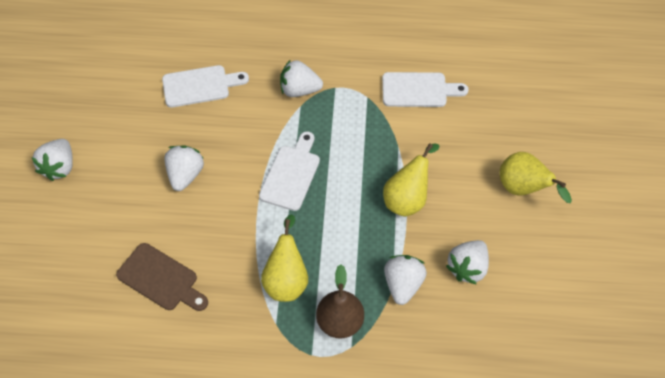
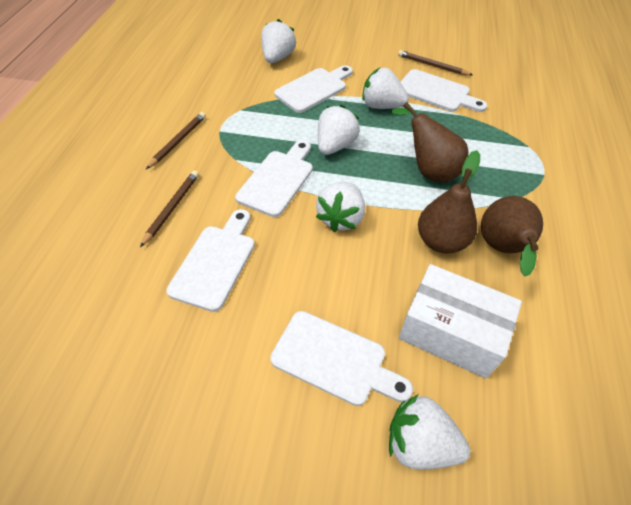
brown cutting board: 1 -> 0
brown pear: 1 -> 3
brown pencil: 0 -> 3
white box: 0 -> 1
white cutting board: 3 -> 5
yellow pear: 3 -> 0

